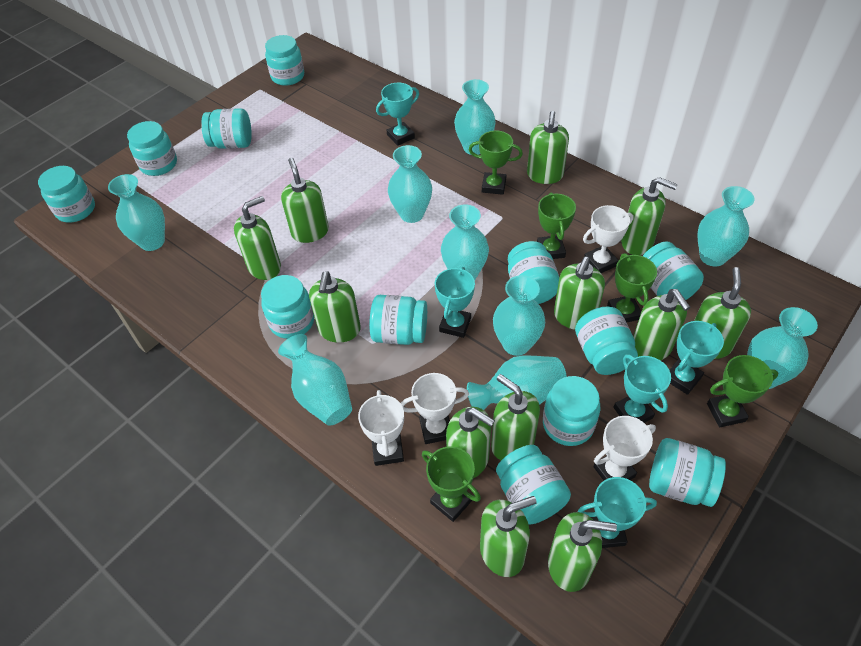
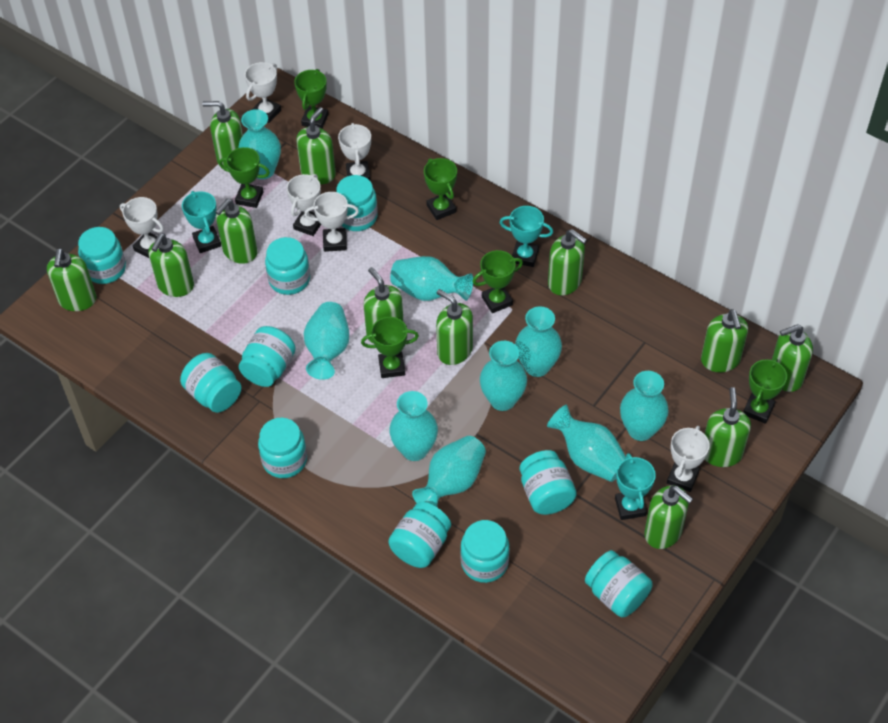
green trophy: 5 -> 6
turquoise jar: 12 -> 10
turquoise trophy: 5 -> 3
white trophy: 4 -> 6

